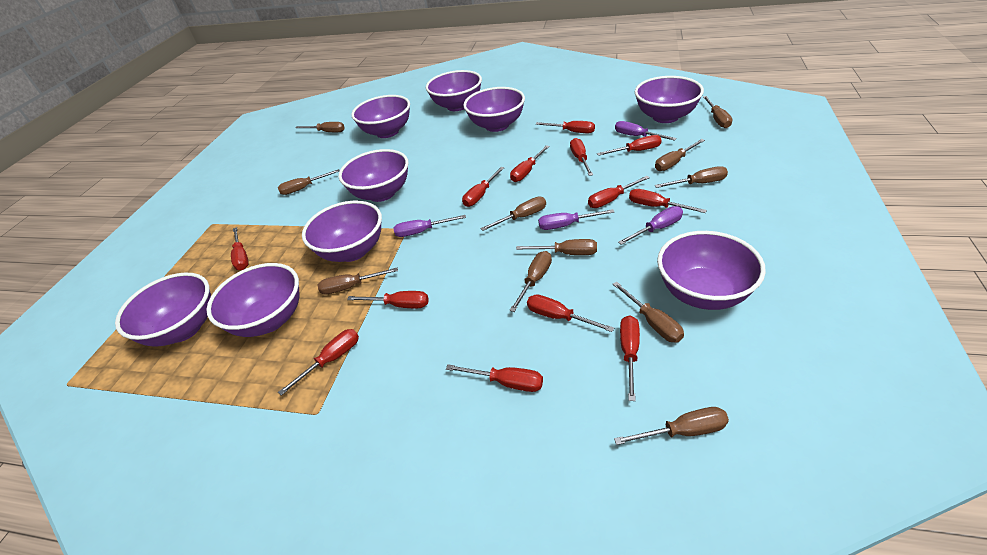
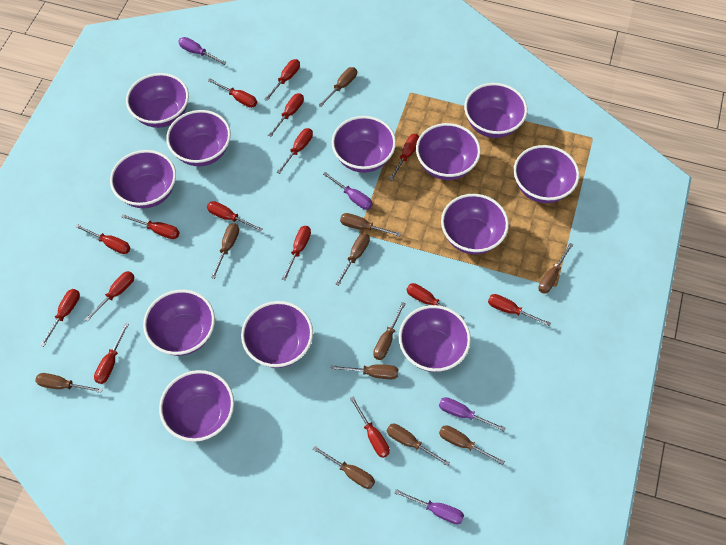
purple bowl: 9 -> 12
red screwdriver: 13 -> 15

